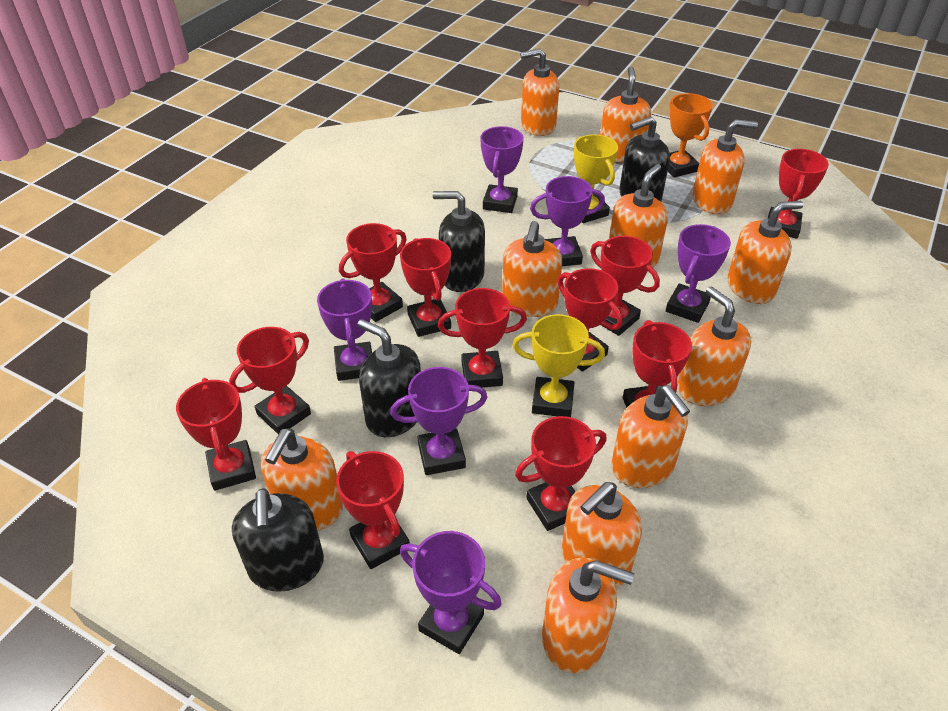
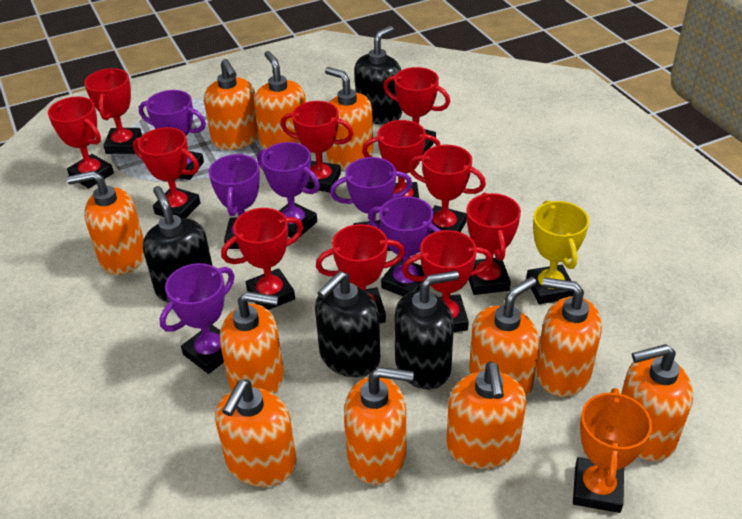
yellow trophy: 2 -> 1

